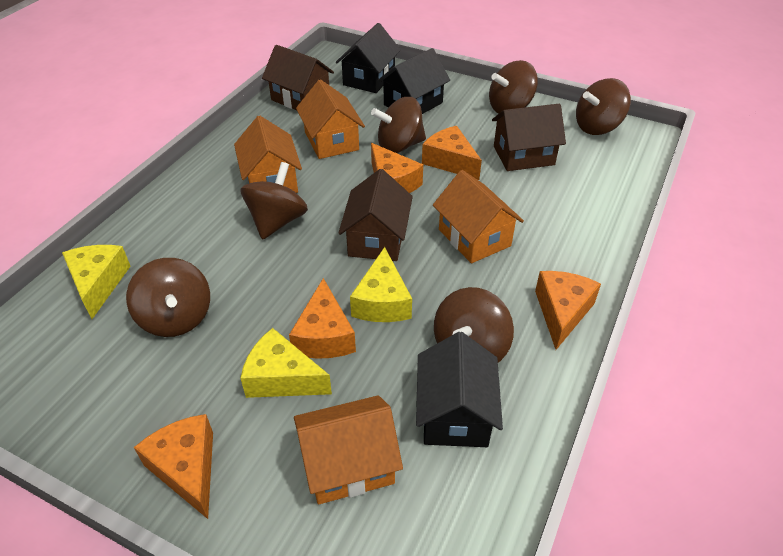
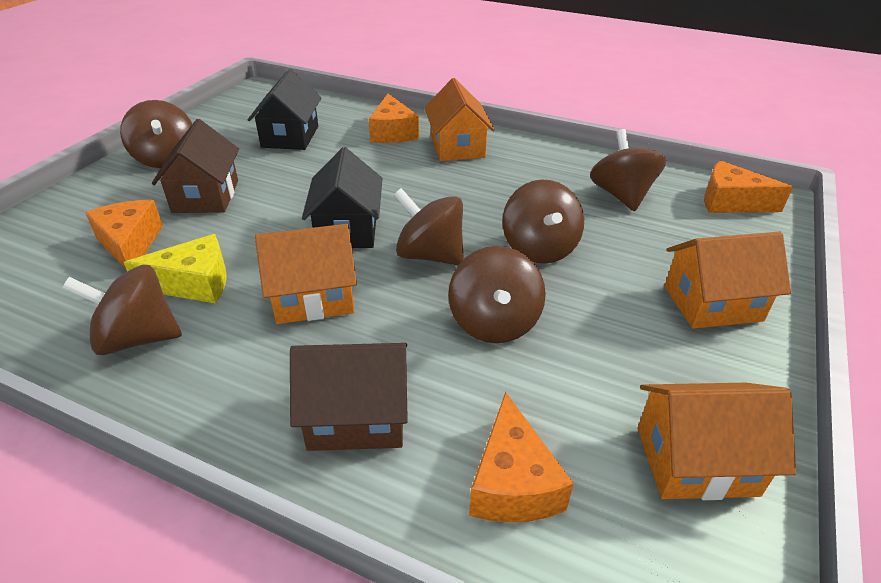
black house: 3 -> 2
brown house: 3 -> 2
orange cheese: 5 -> 4
yellow cheese: 3 -> 1

